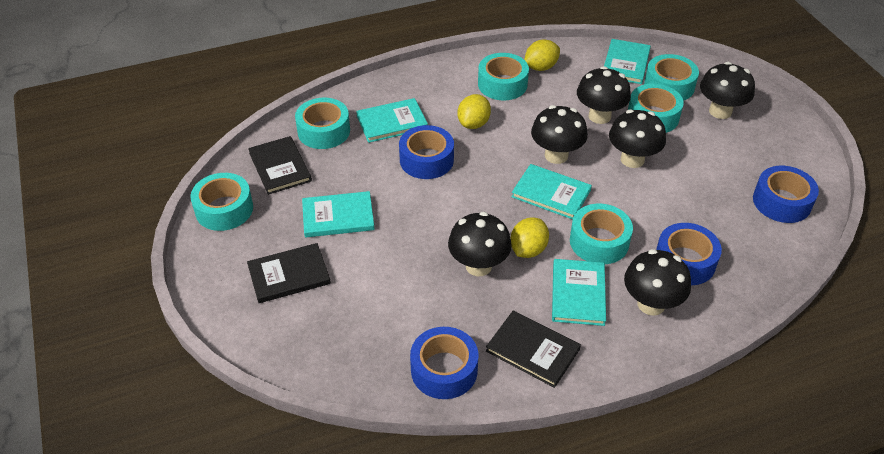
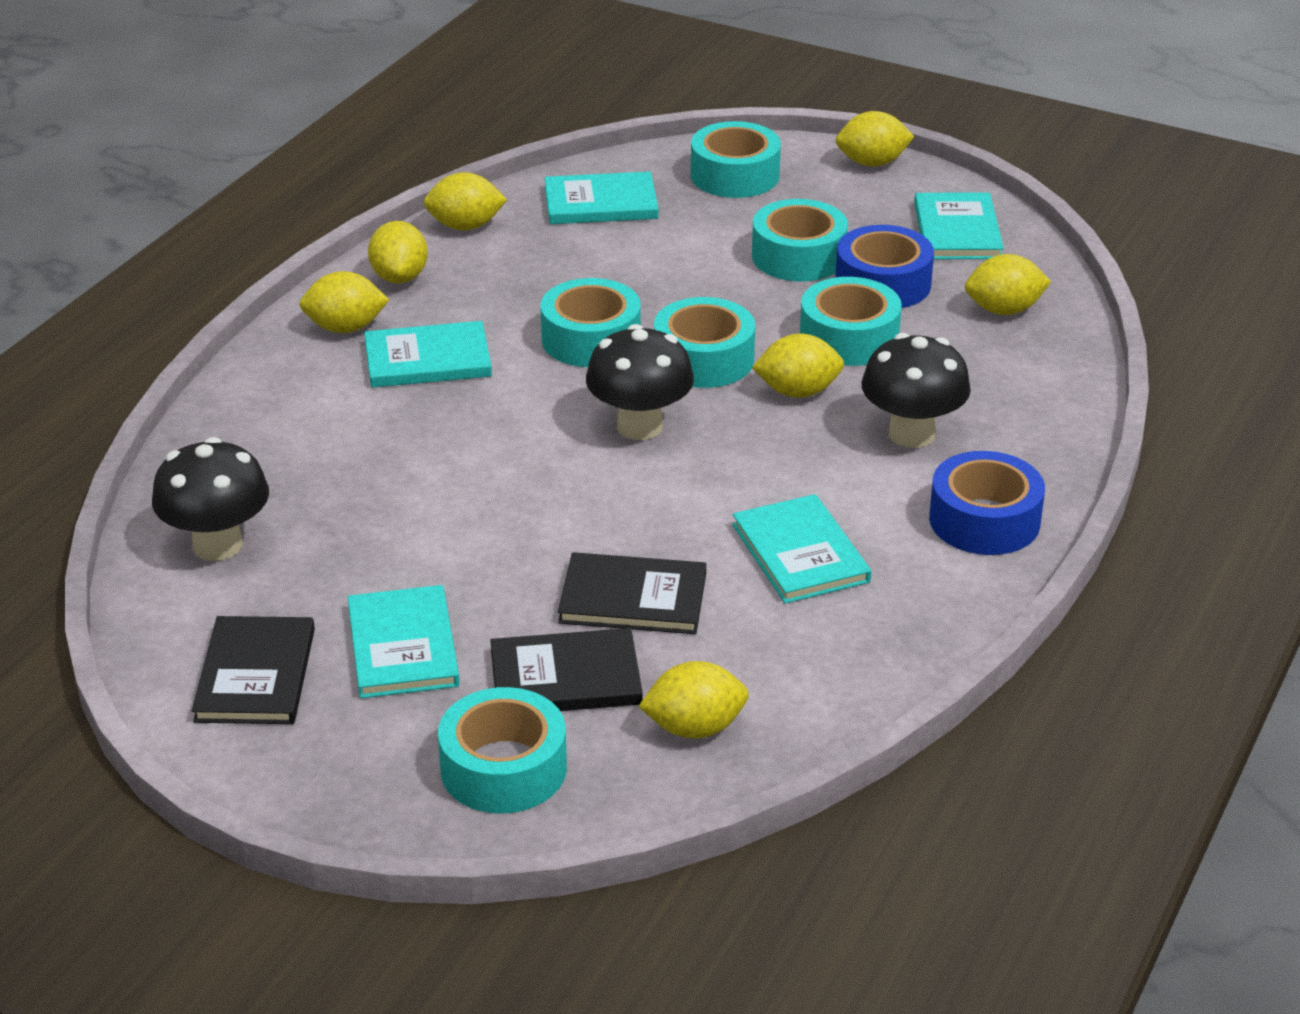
black mushroom: 6 -> 3
blue tape: 4 -> 2
yellow lemon: 3 -> 7

